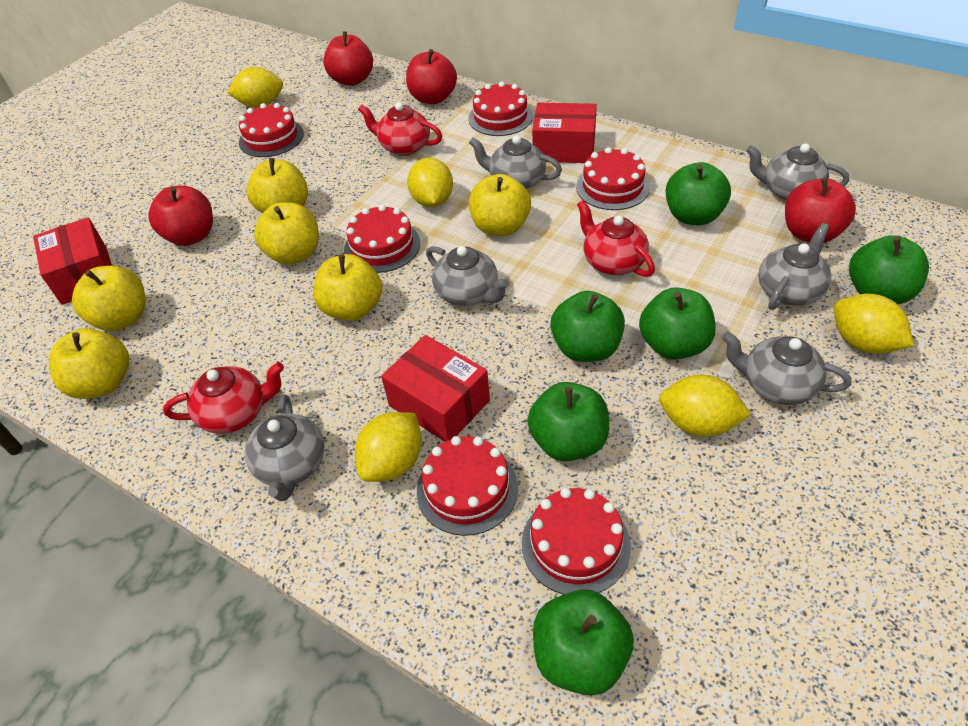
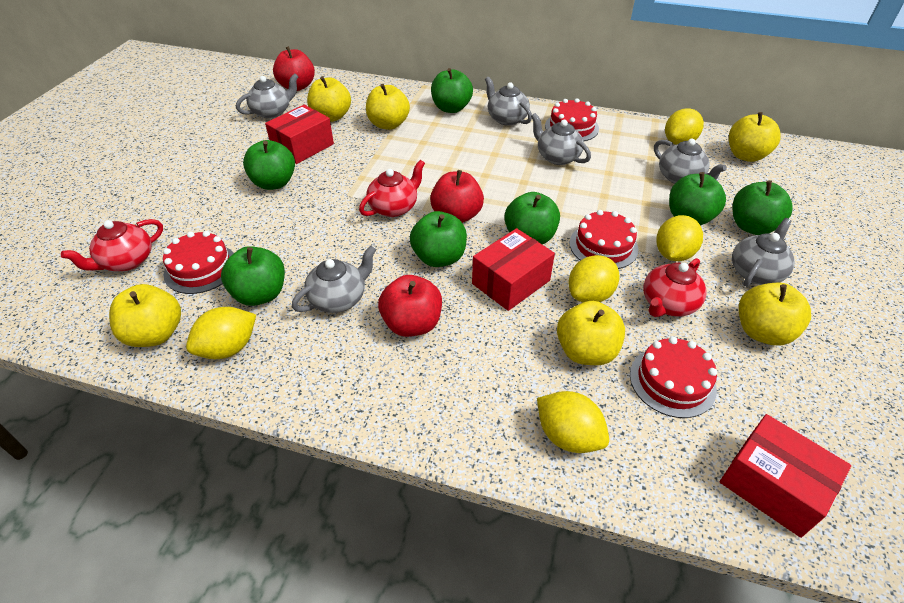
green apple: 6 -> 7
red apple: 4 -> 3
red cake: 6 -> 4

